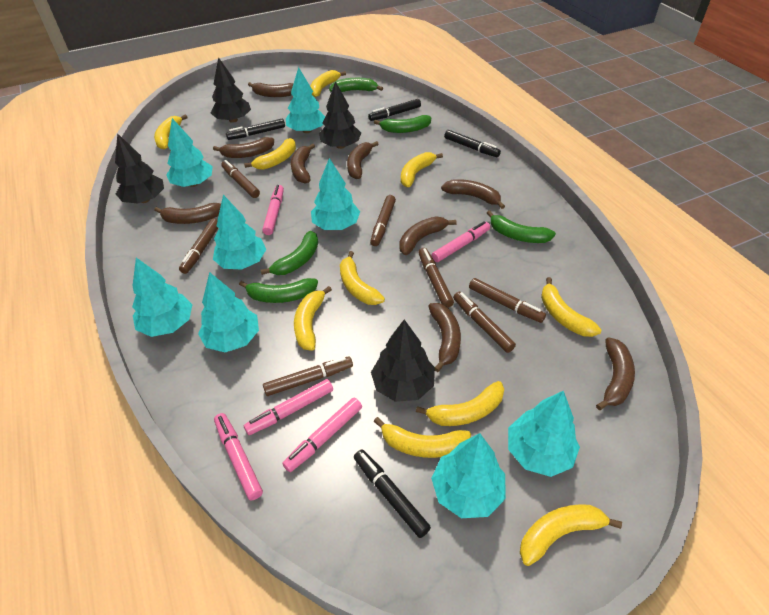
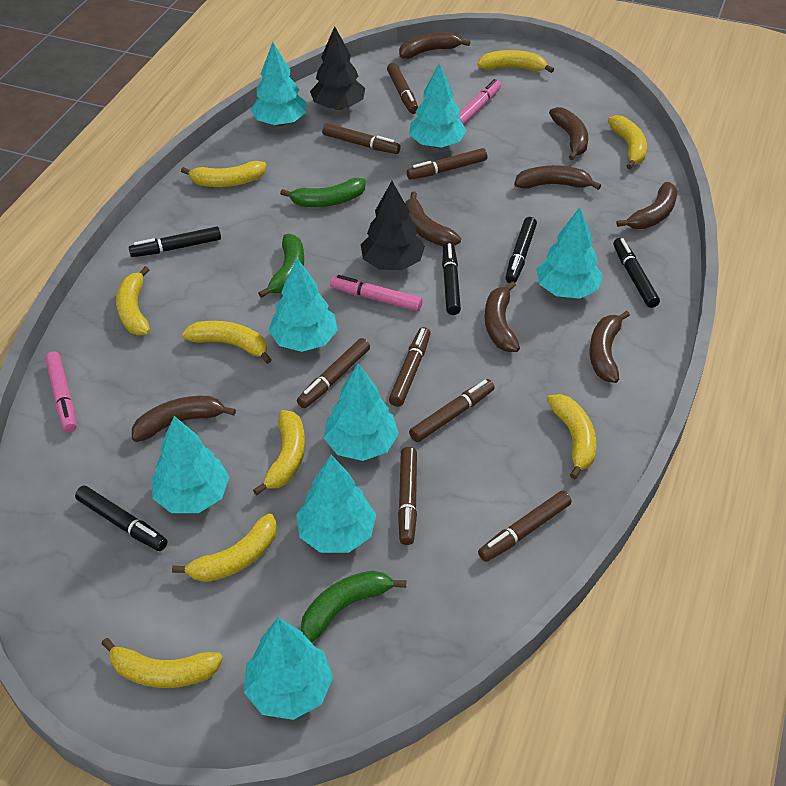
black marker: 4 -> 5
black tree: 4 -> 2
brown banana: 9 -> 8
brown marker: 7 -> 8
green banana: 5 -> 3
pink marker: 5 -> 3
yellow banana: 10 -> 9

